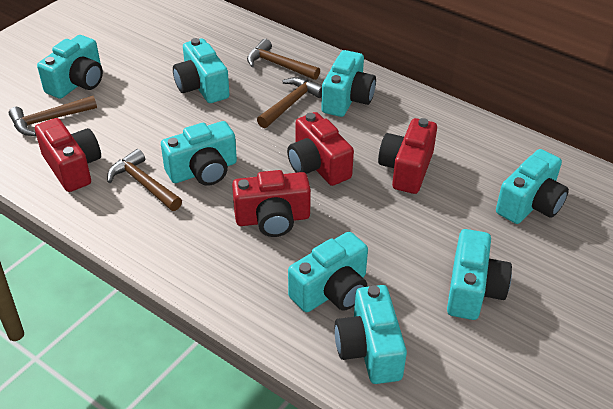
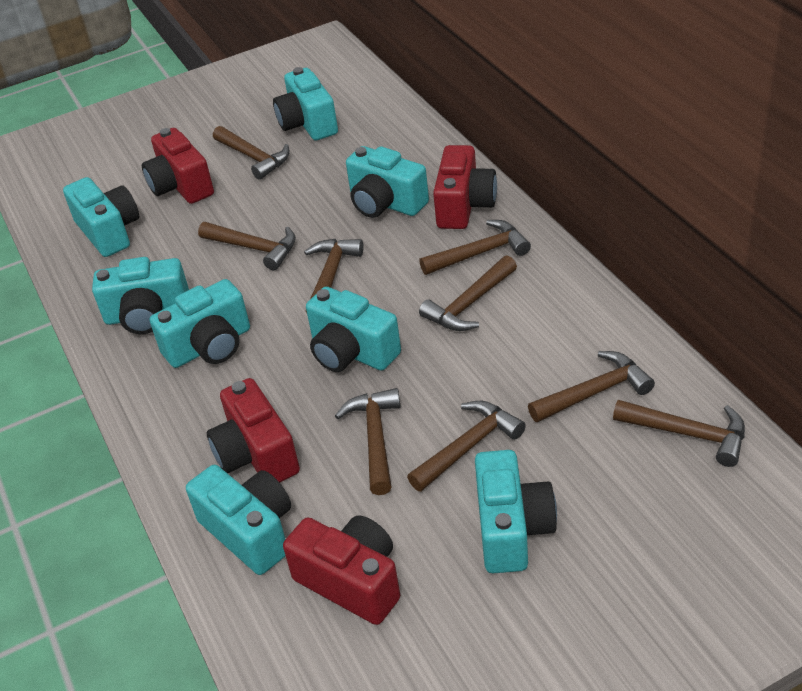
brown hammer: 4 -> 9

